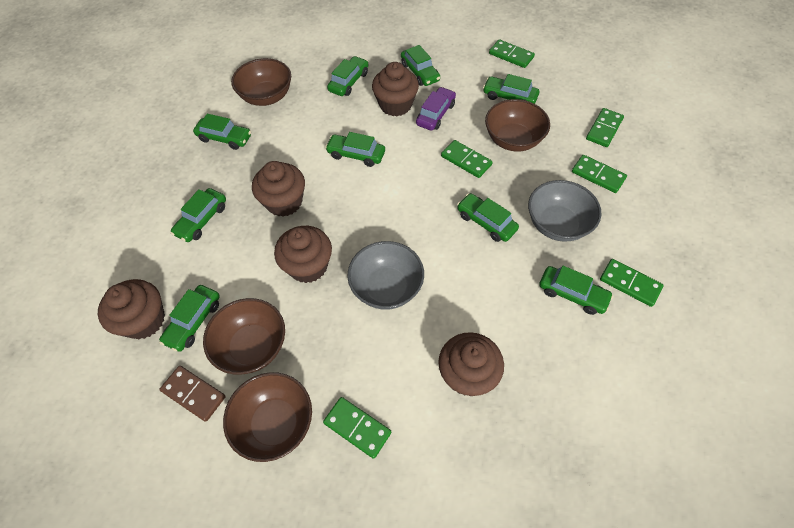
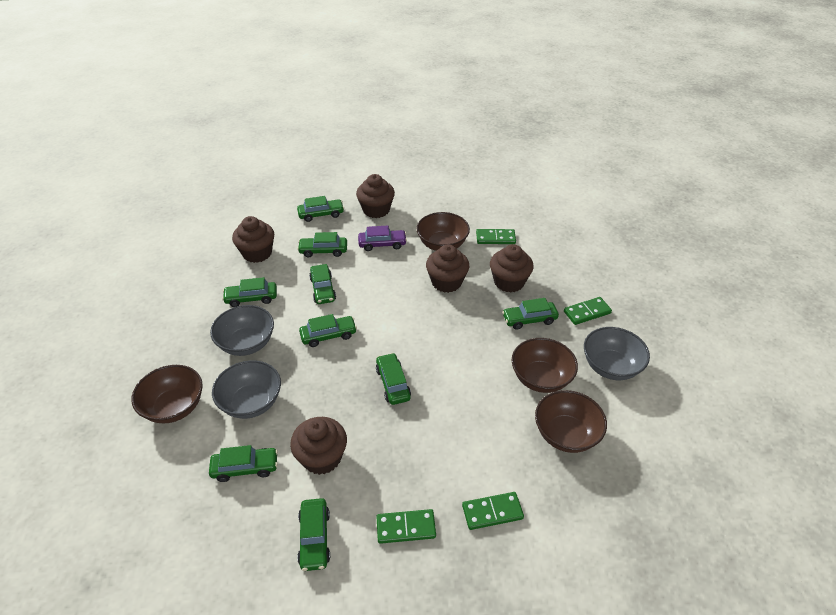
brown domino: 1 -> 0
green domino: 6 -> 4
grey bowl: 2 -> 3

